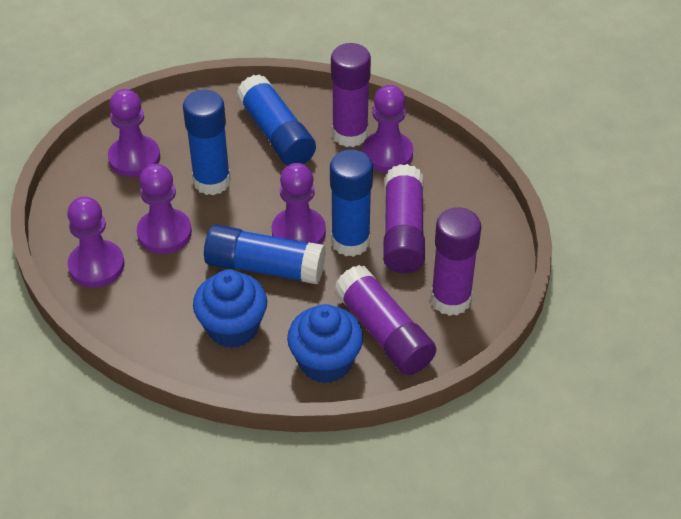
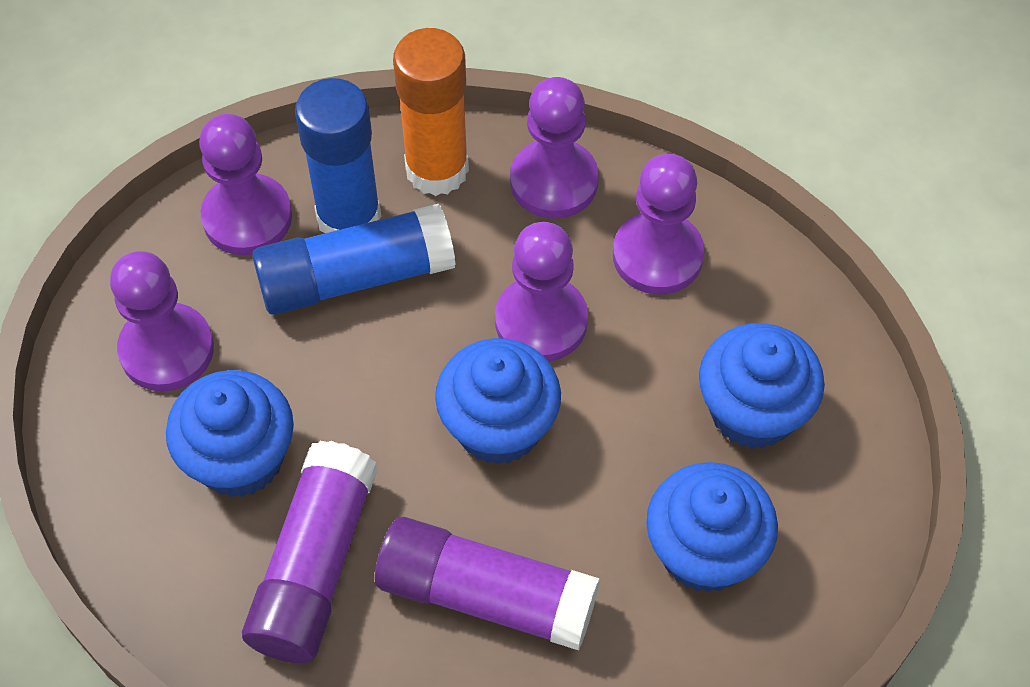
blue cupcake: 2 -> 4
blue glue stick: 4 -> 2
orange glue stick: 0 -> 1
purple glue stick: 4 -> 2

